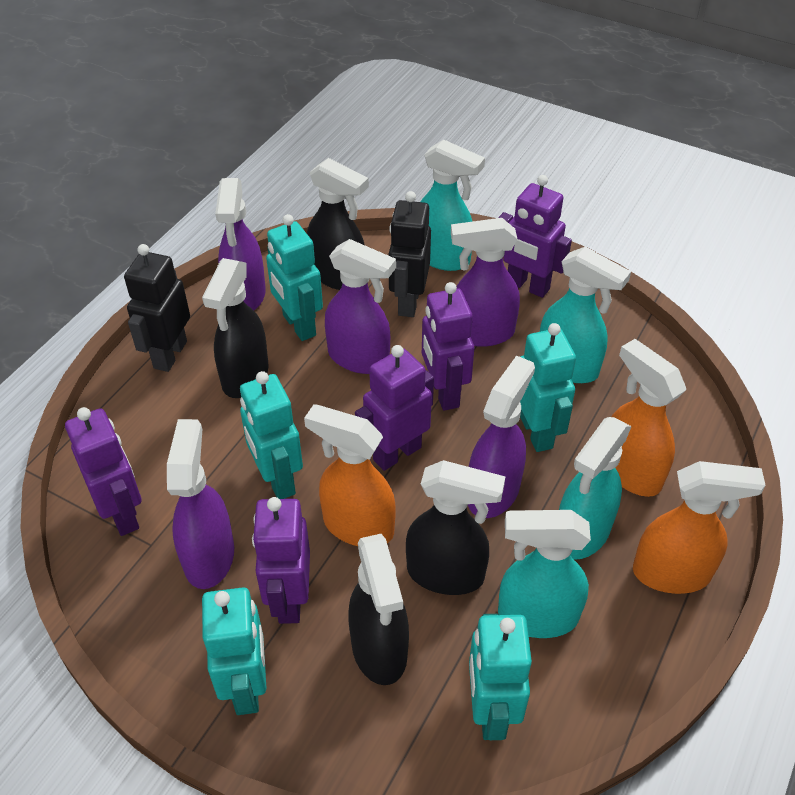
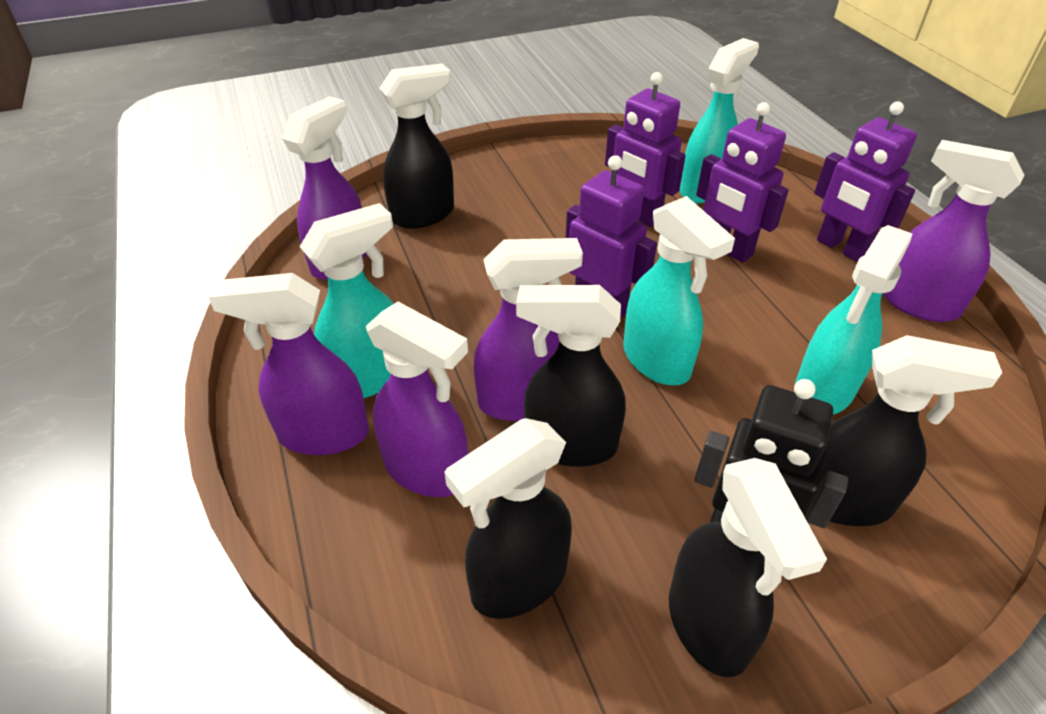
black robot: 2 -> 1
black spray bottle: 4 -> 5
orange spray bottle: 3 -> 0
purple robot: 5 -> 4
turquoise robot: 5 -> 0

